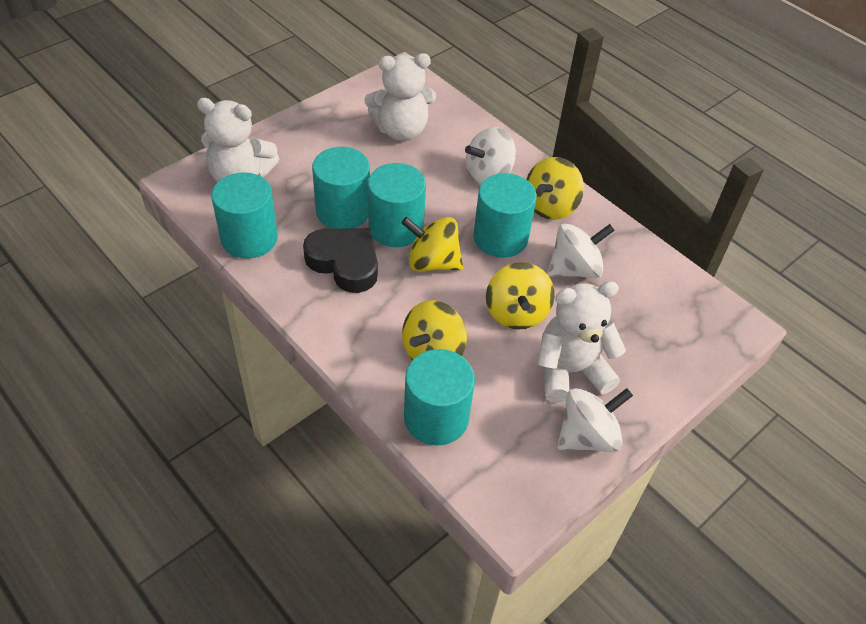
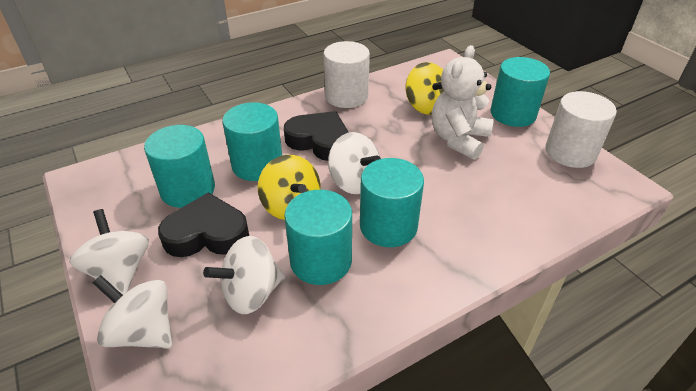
black heart: 1 -> 2
white cylinder: 0 -> 2
white spinning top: 3 -> 4
white teddy bear: 3 -> 1
yellow spinning top: 4 -> 2

